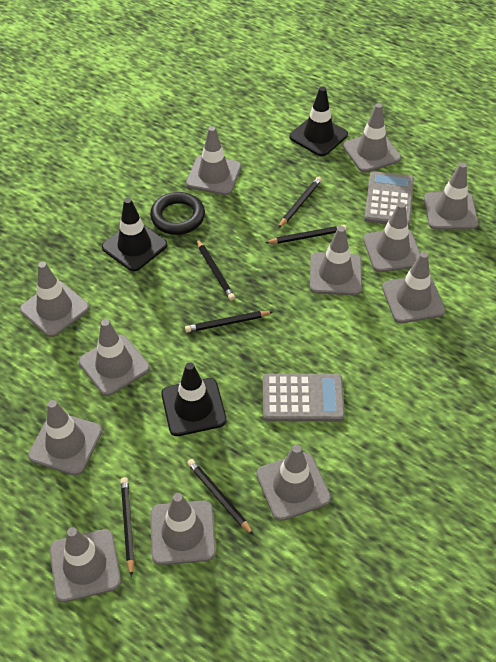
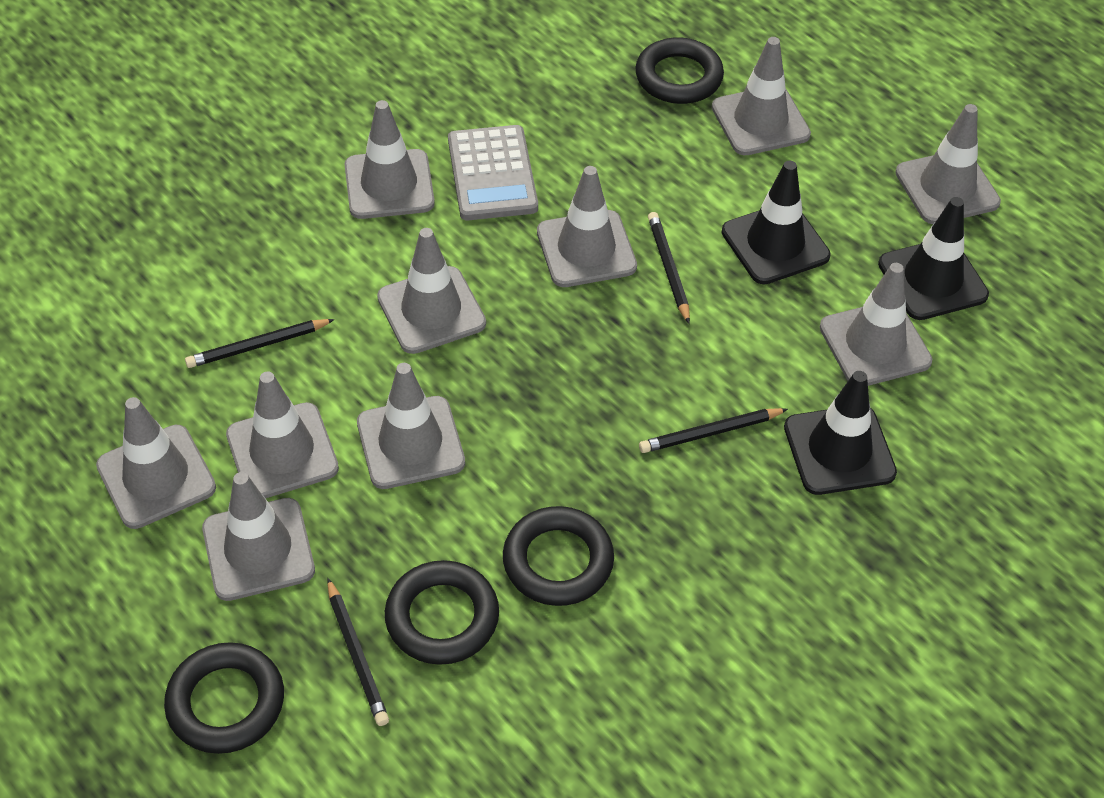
black pencil: 6 -> 4
black ring: 1 -> 4
grey calculator: 2 -> 1
grey traffic cone: 12 -> 10

